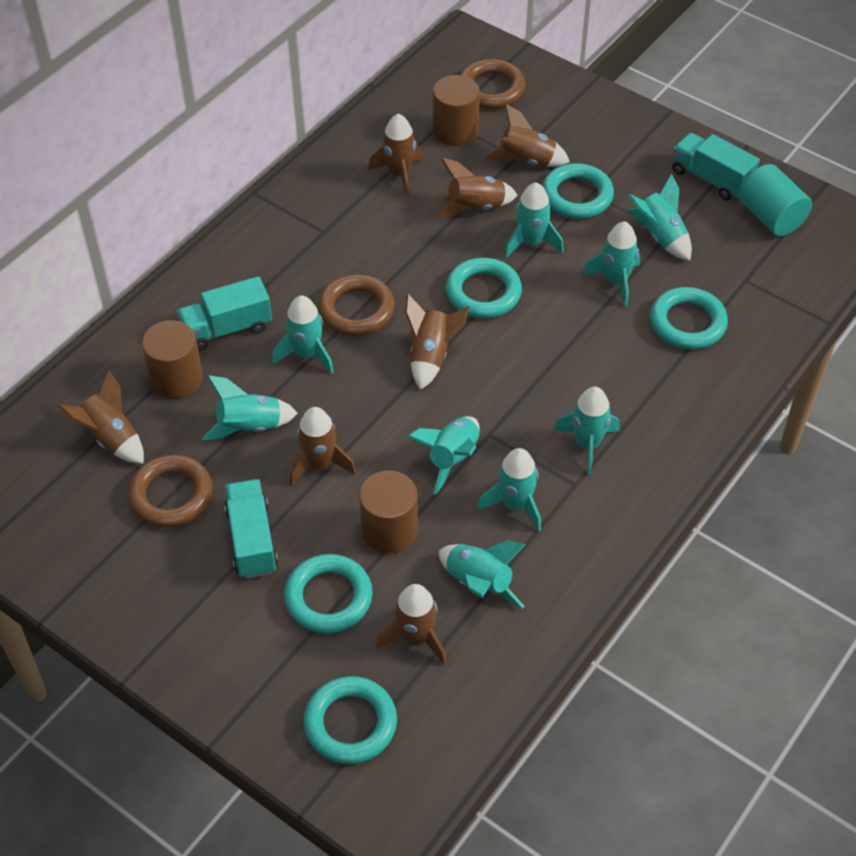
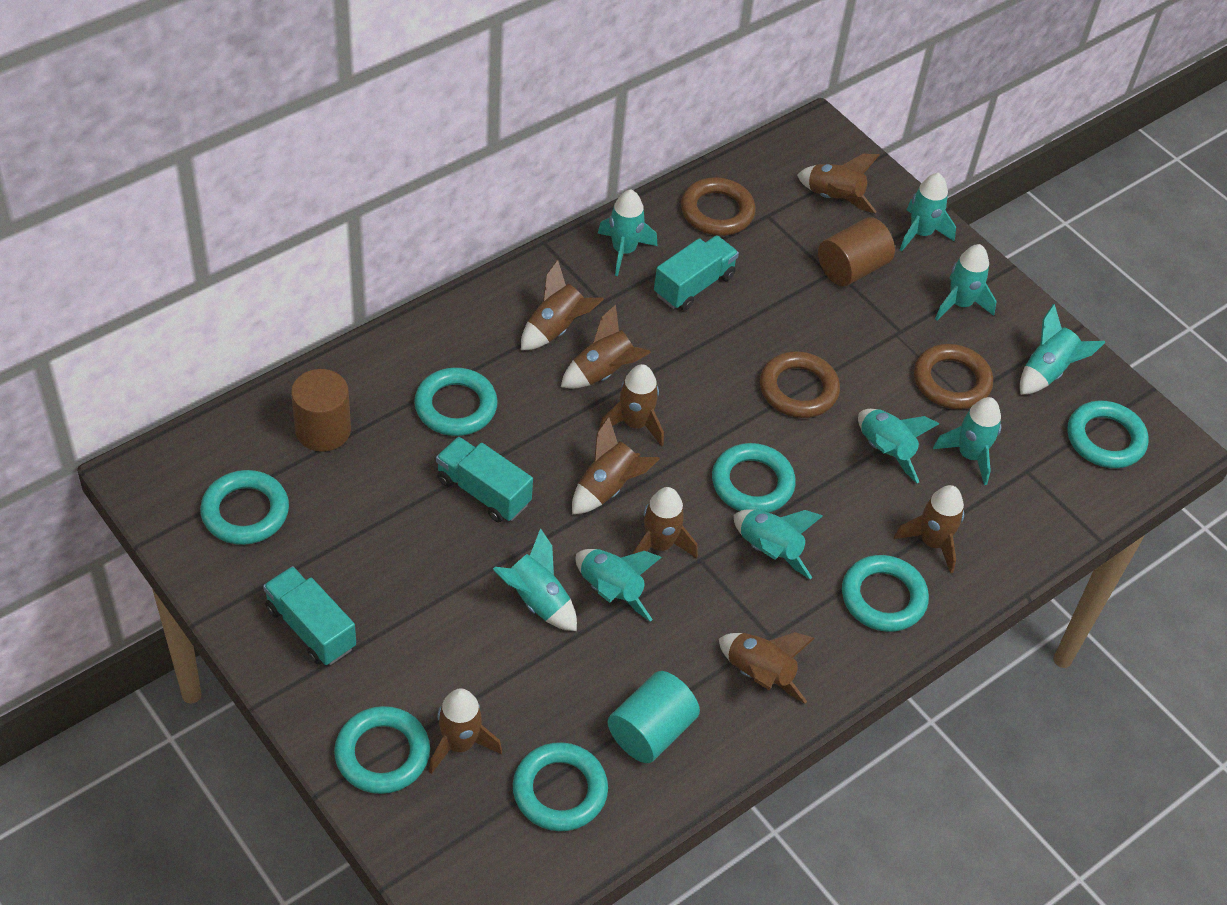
brown cylinder: 3 -> 2
brown rocket: 7 -> 9
turquoise ring: 5 -> 7

